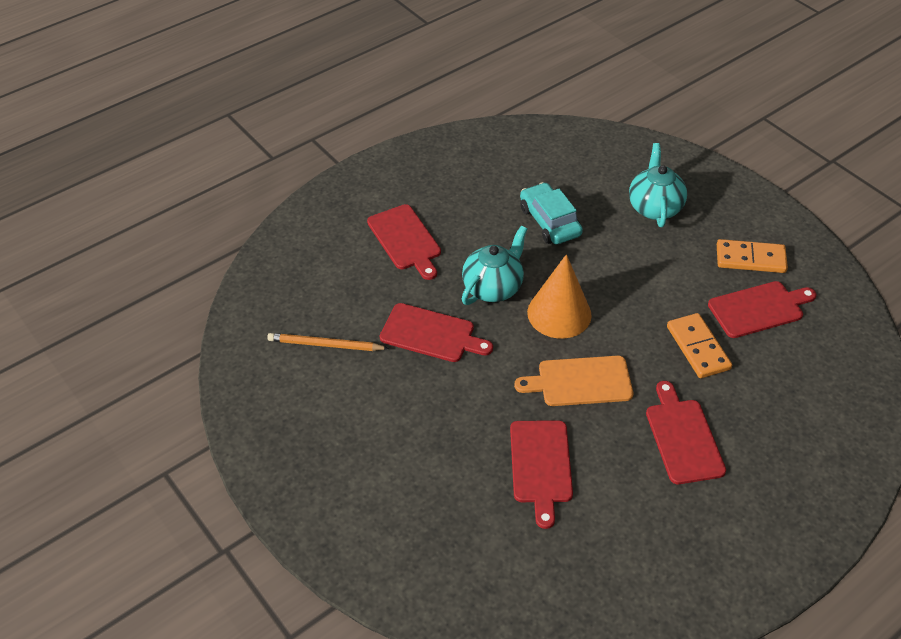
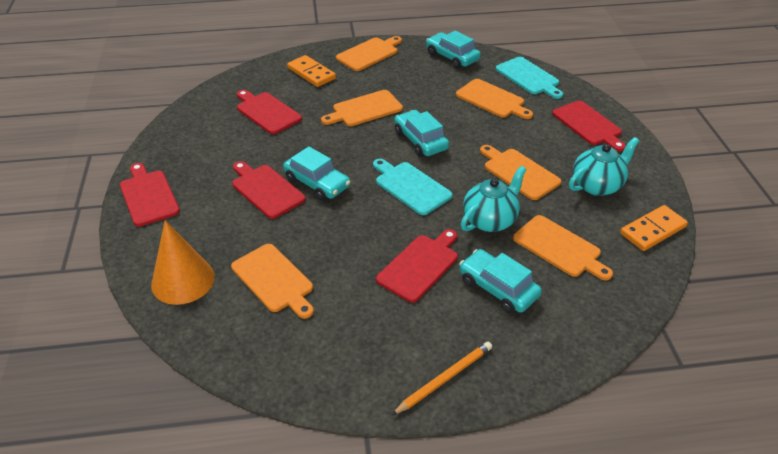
orange cutting board: 1 -> 6
turquoise car: 1 -> 4
turquoise cutting board: 0 -> 2

